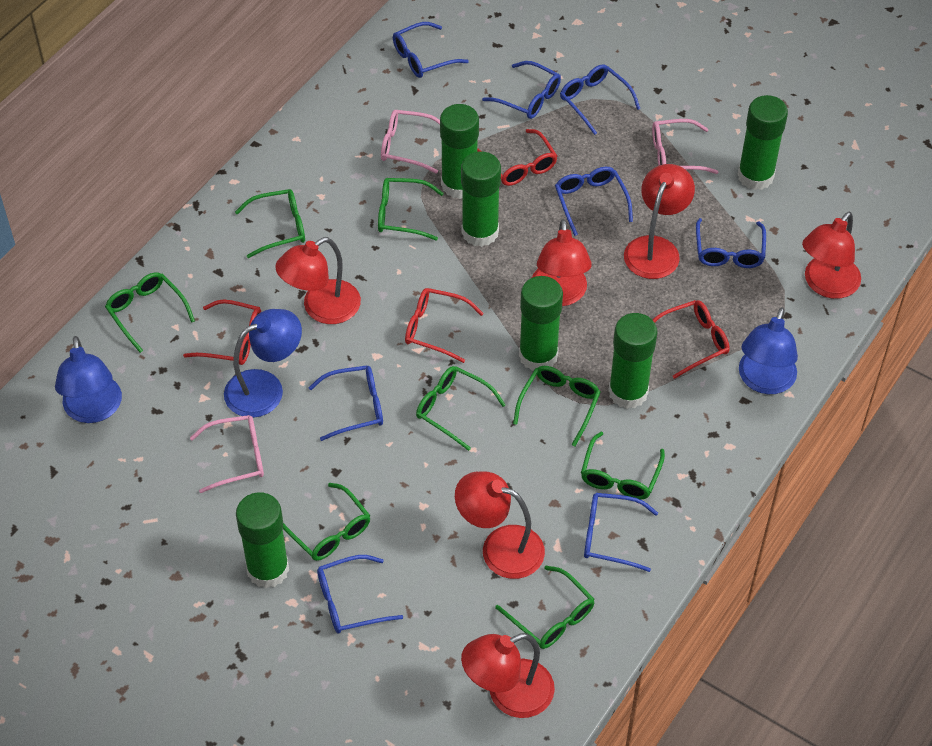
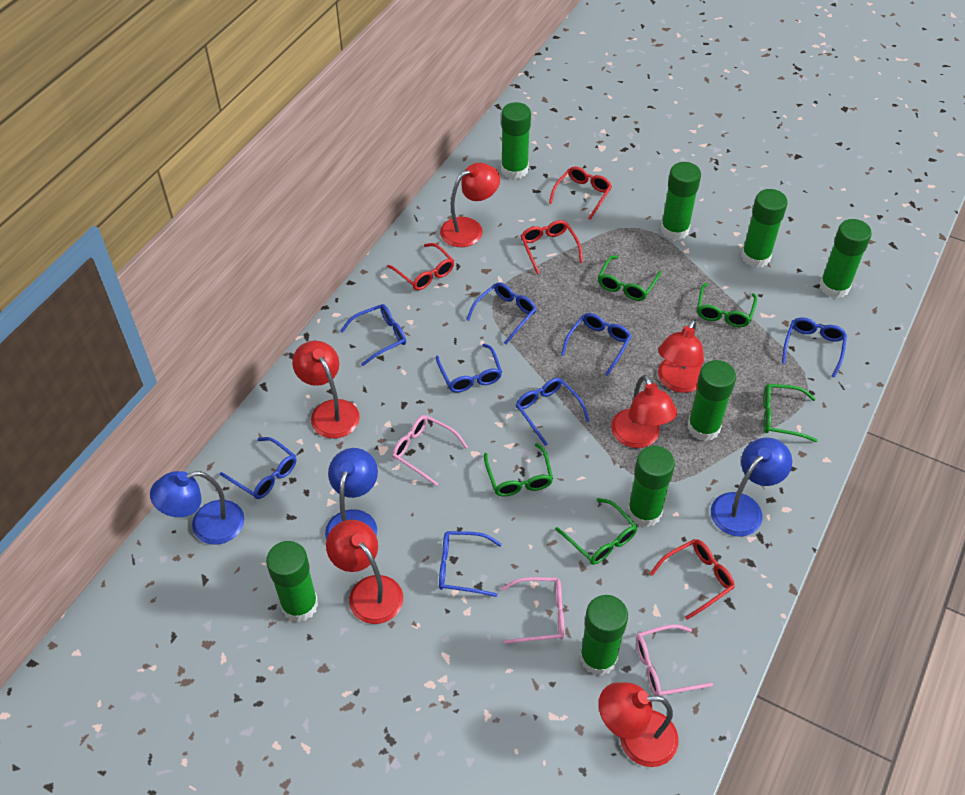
green glasses: 8 -> 5
green glue stick: 6 -> 8

